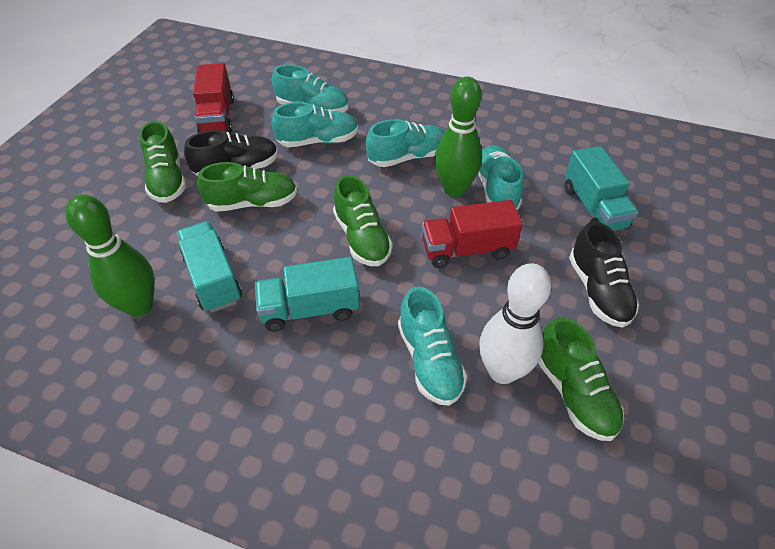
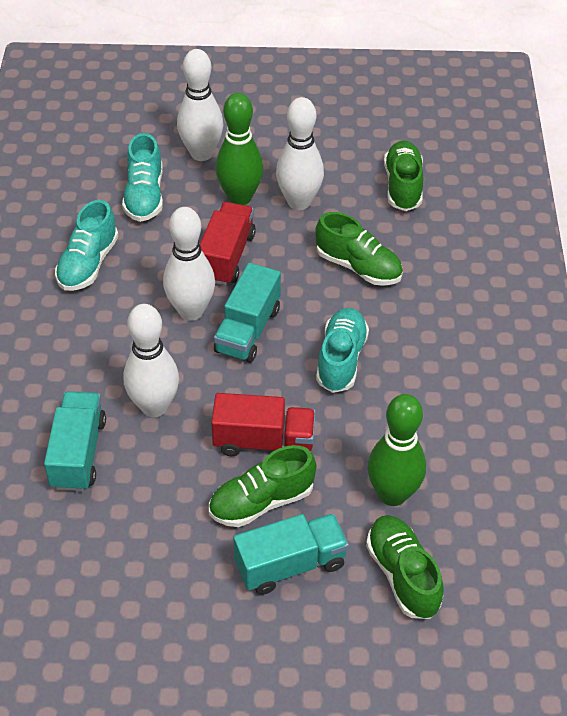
black shoe: 2 -> 0
turquoise shoe: 5 -> 3
white bowling pin: 1 -> 4

